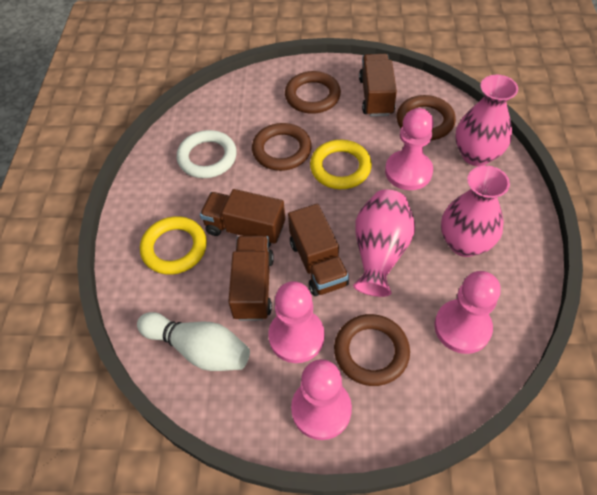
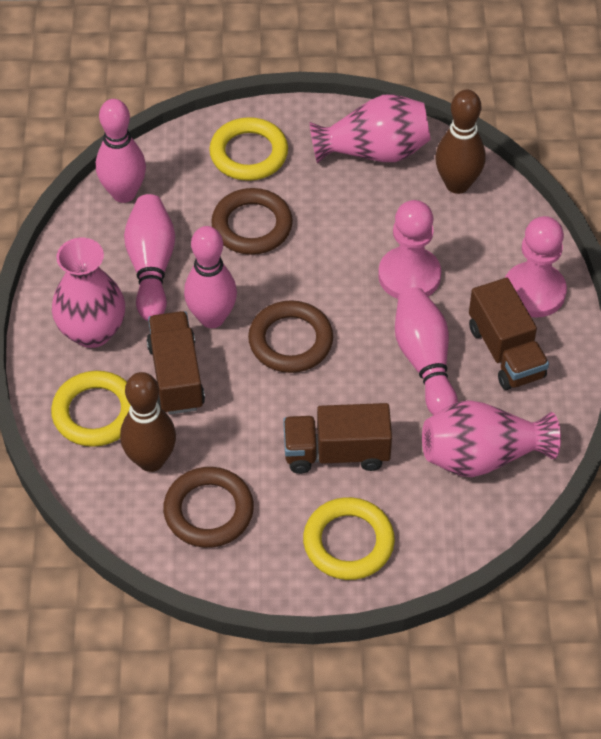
brown bowling pin: 0 -> 2
brown ring: 4 -> 3
brown truck: 4 -> 3
pink bowling pin: 0 -> 4
pink pawn: 4 -> 2
white bowling pin: 1 -> 0
white ring: 1 -> 0
yellow ring: 2 -> 3

